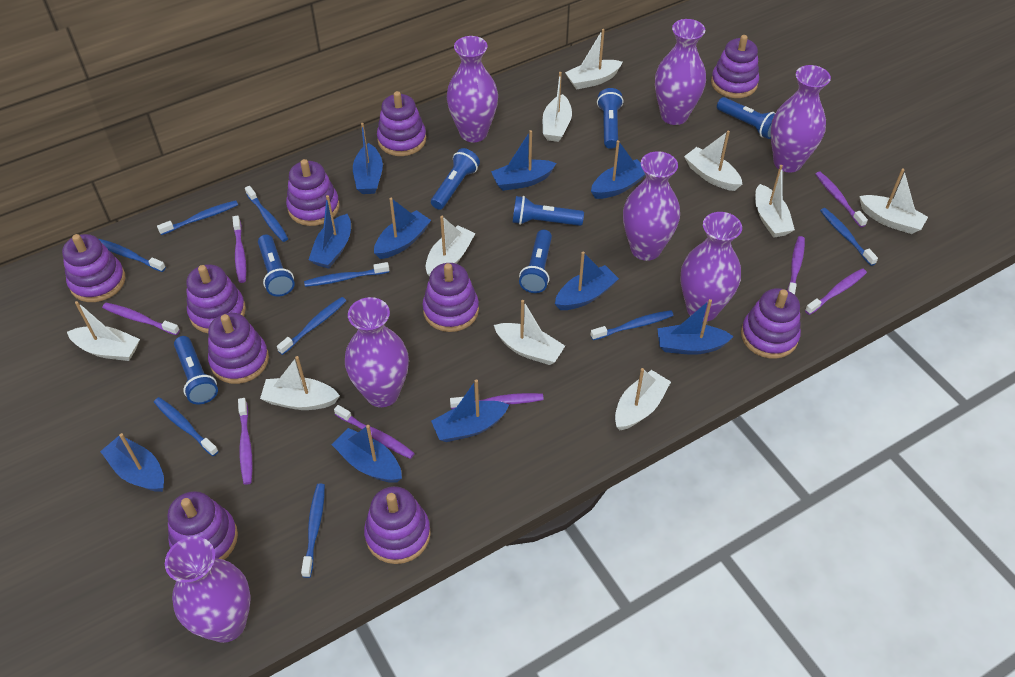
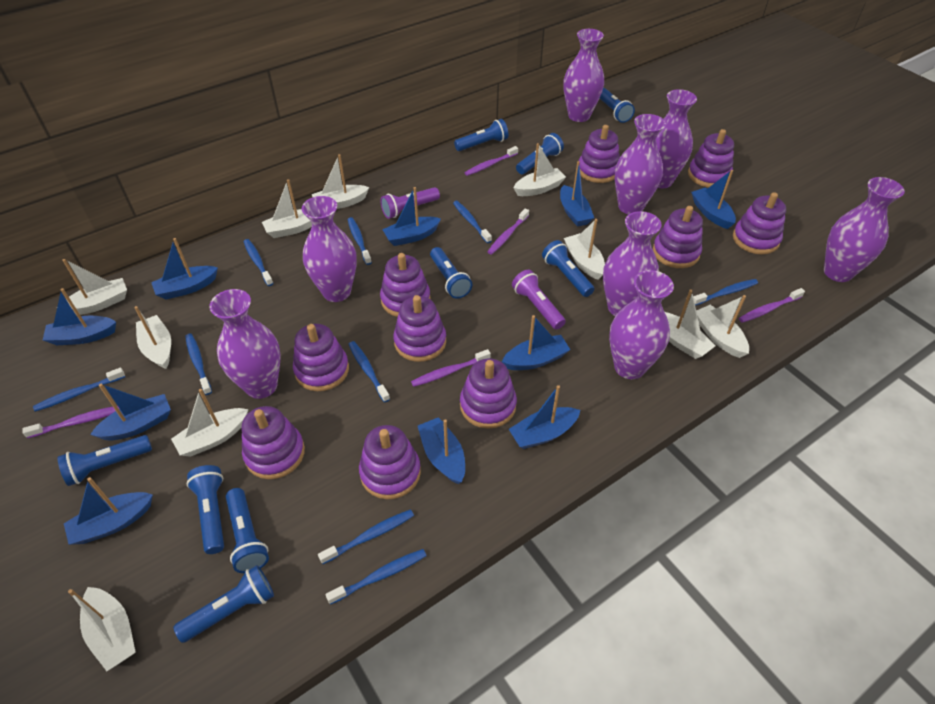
blue flashlight: 7 -> 9
purple flashlight: 0 -> 2
purple toothbrush: 8 -> 5
purple vase: 7 -> 8

